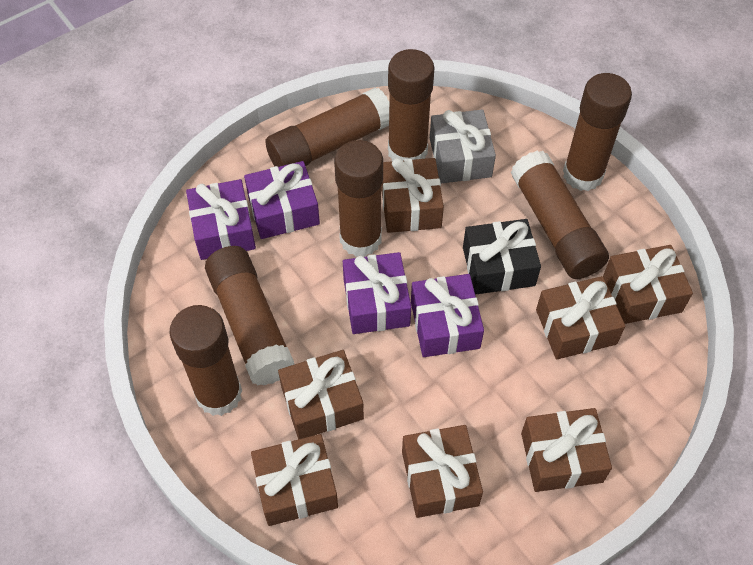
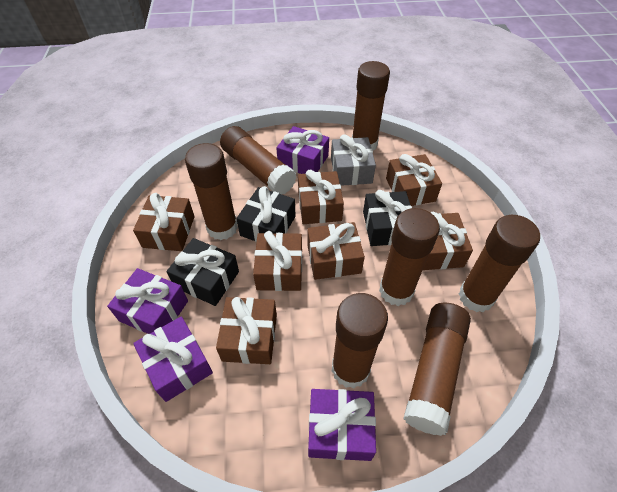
black gift: 1 -> 3

